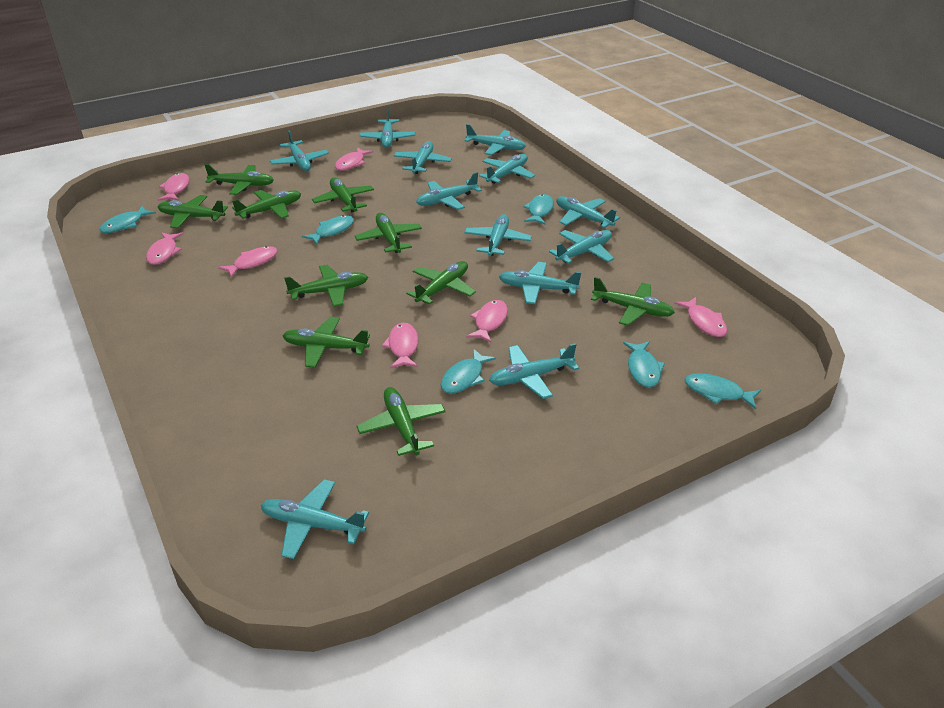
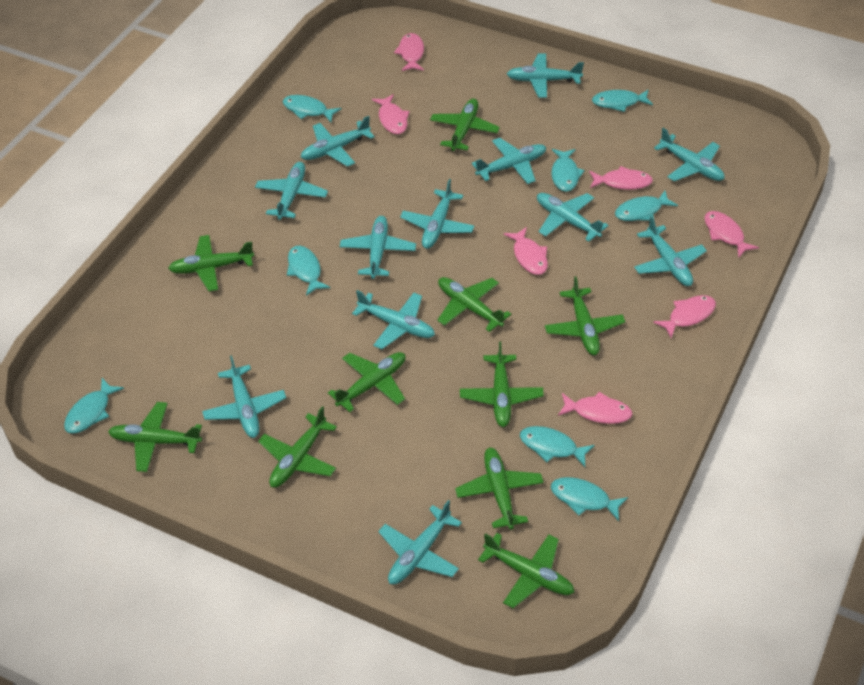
turquoise fish: 6 -> 8

